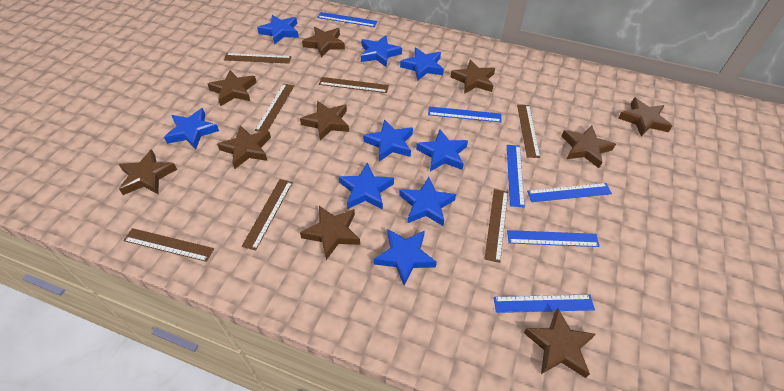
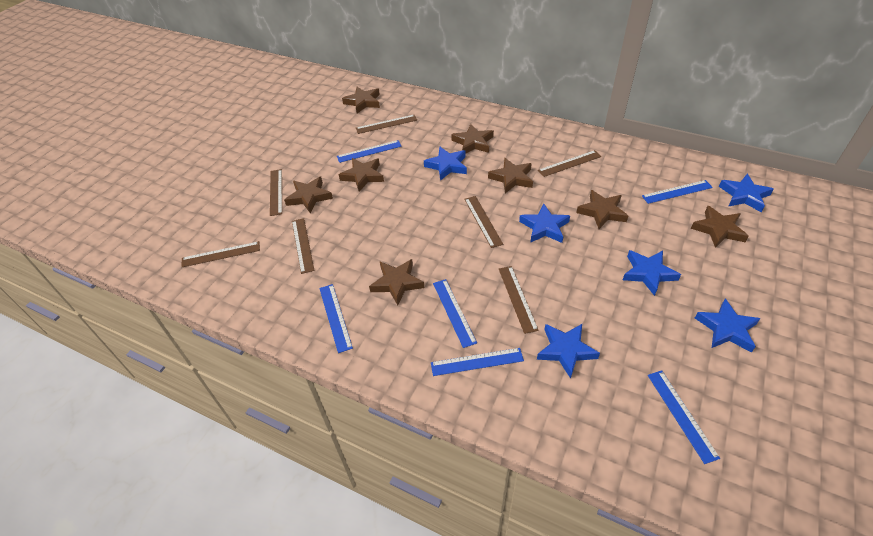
blue star: 9 -> 6
brown star: 10 -> 8

